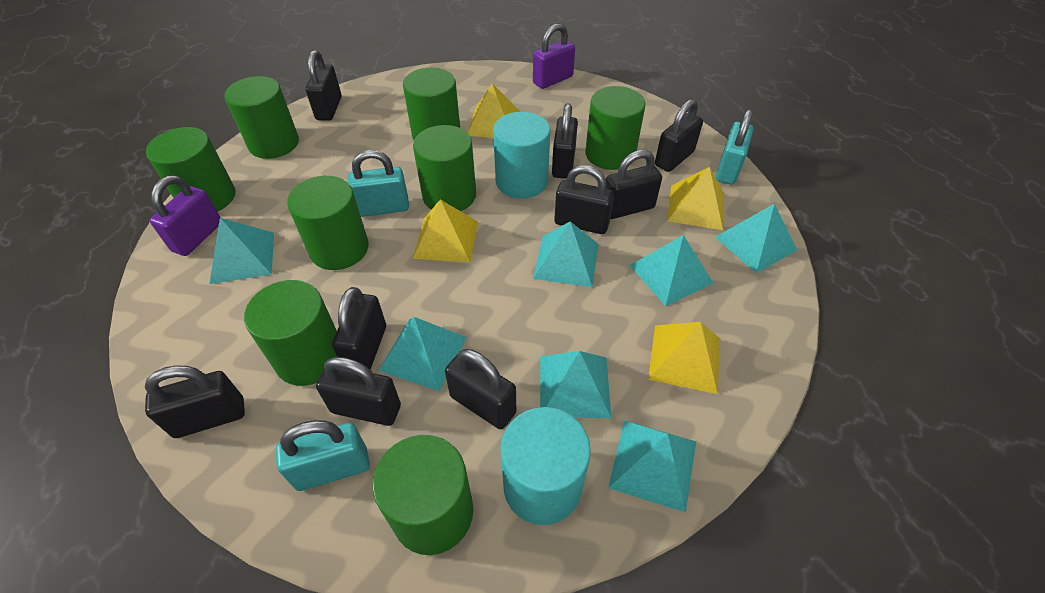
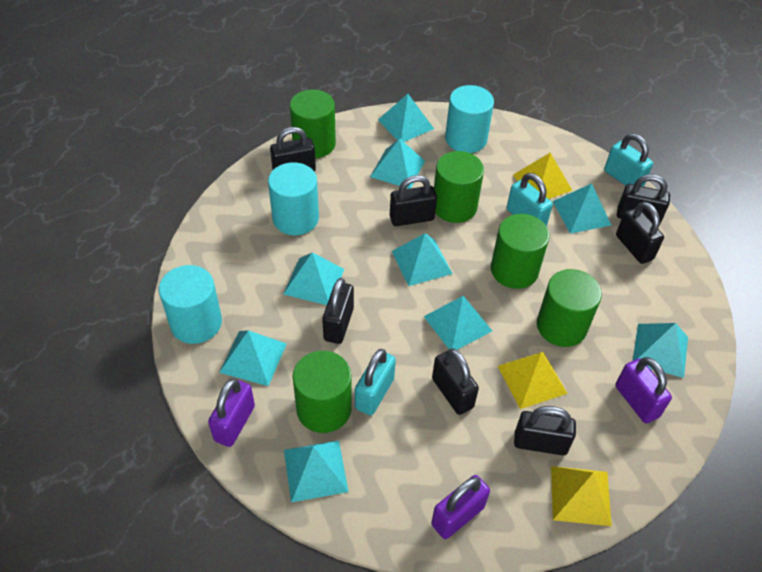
black padlock: 9 -> 7
green cylinder: 8 -> 5
purple padlock: 2 -> 3
turquoise cylinder: 2 -> 3
turquoise pyramid: 7 -> 9
yellow pyramid: 4 -> 3

